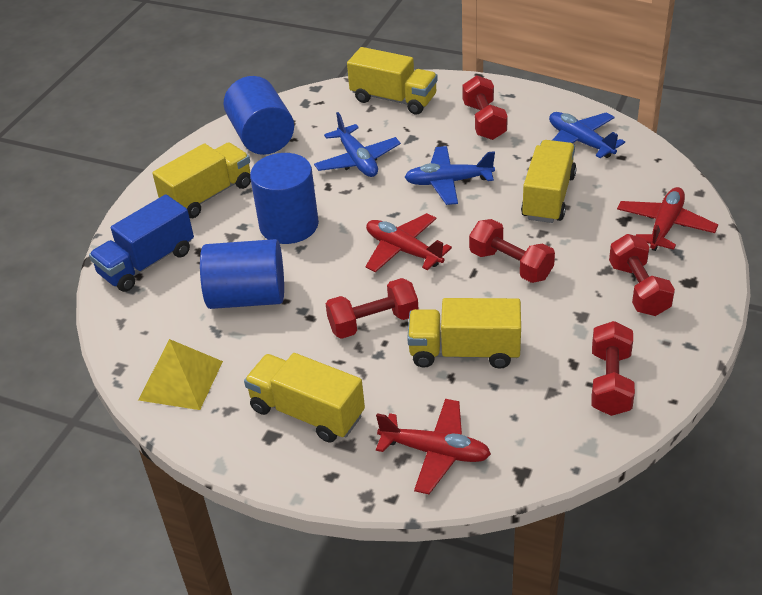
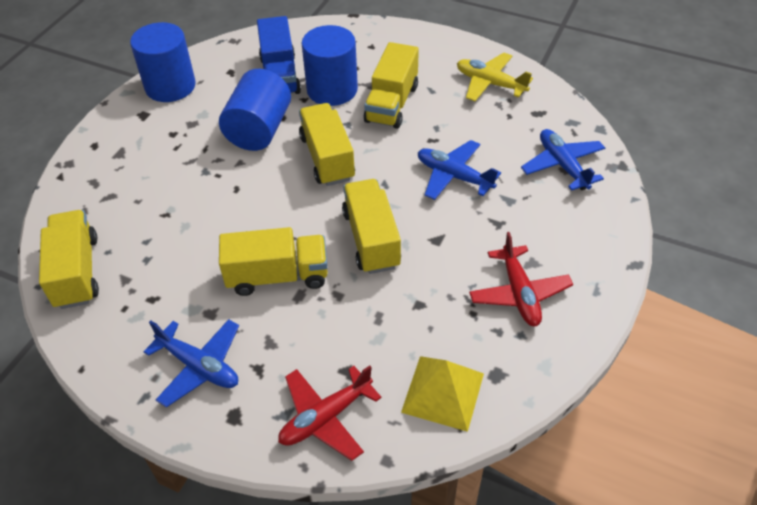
red dumbbell: 5 -> 0
red plane: 3 -> 2
yellow plane: 0 -> 1

